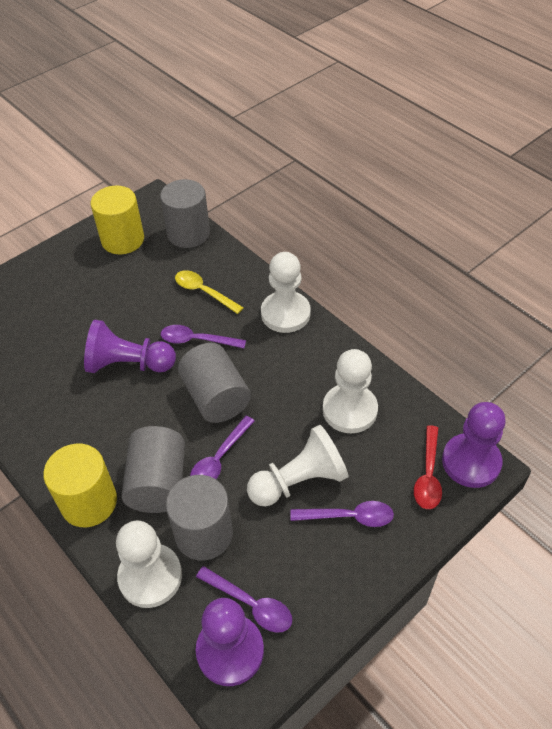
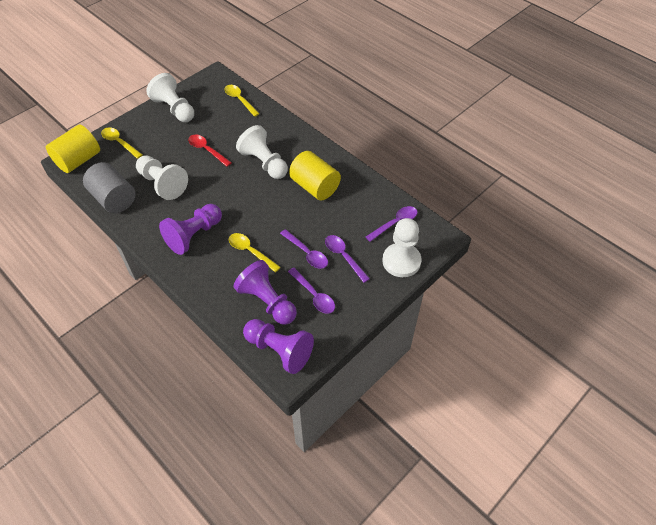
grey cylinder: 4 -> 1
yellow spoon: 1 -> 3

